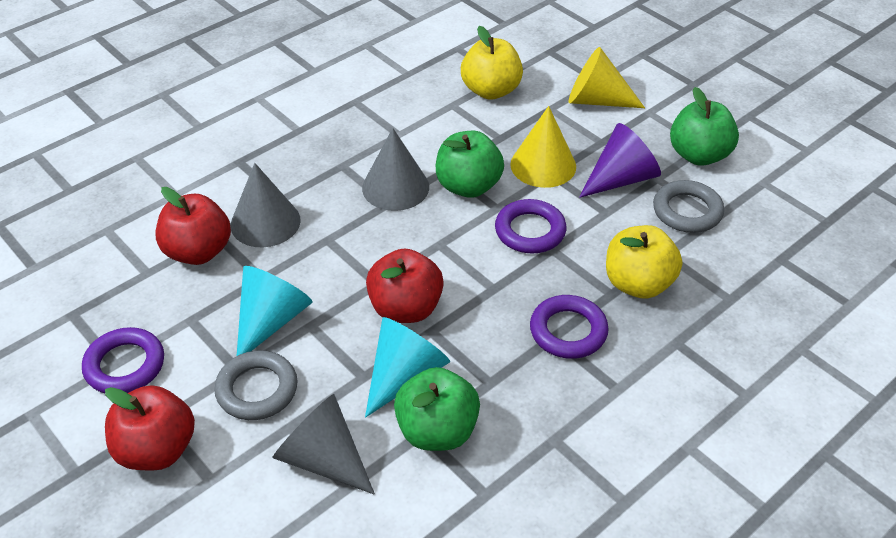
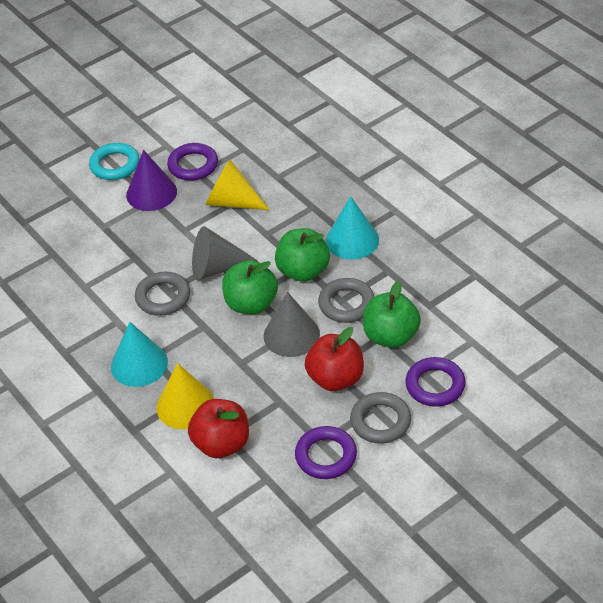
grey cone: 3 -> 2
grey ring: 2 -> 3
red apple: 3 -> 2
turquoise ring: 0 -> 1
yellow apple: 2 -> 0

